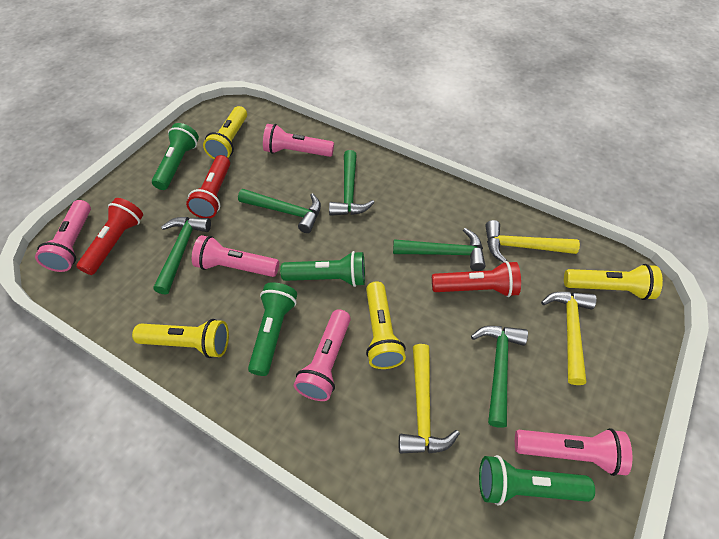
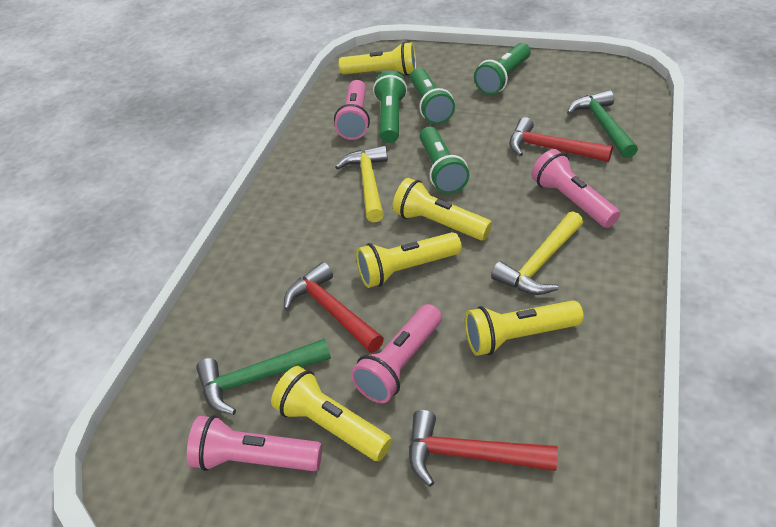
green hammer: 5 -> 2
pink flashlight: 5 -> 4
red flashlight: 3 -> 0
red hammer: 0 -> 3
yellow flashlight: 4 -> 5
yellow hammer: 3 -> 2

